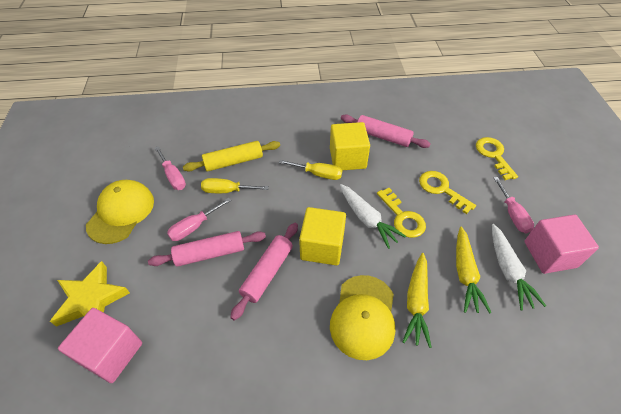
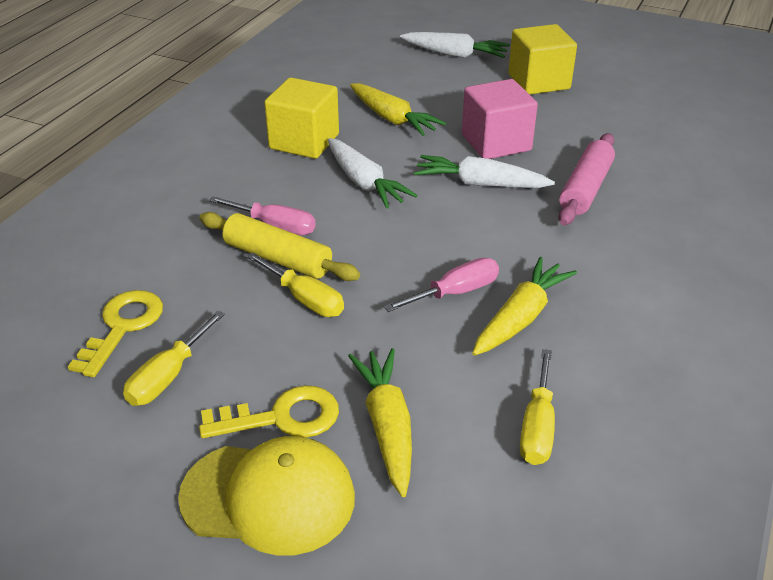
pink cube: 2 -> 1
pink rolling pin: 3 -> 1
pink screwdriver: 3 -> 2
white carrot: 2 -> 3
yellow cap: 2 -> 1
yellow carrot: 2 -> 3
yellow key: 3 -> 2
yellow screwdriver: 2 -> 3
yellow star: 1 -> 0

